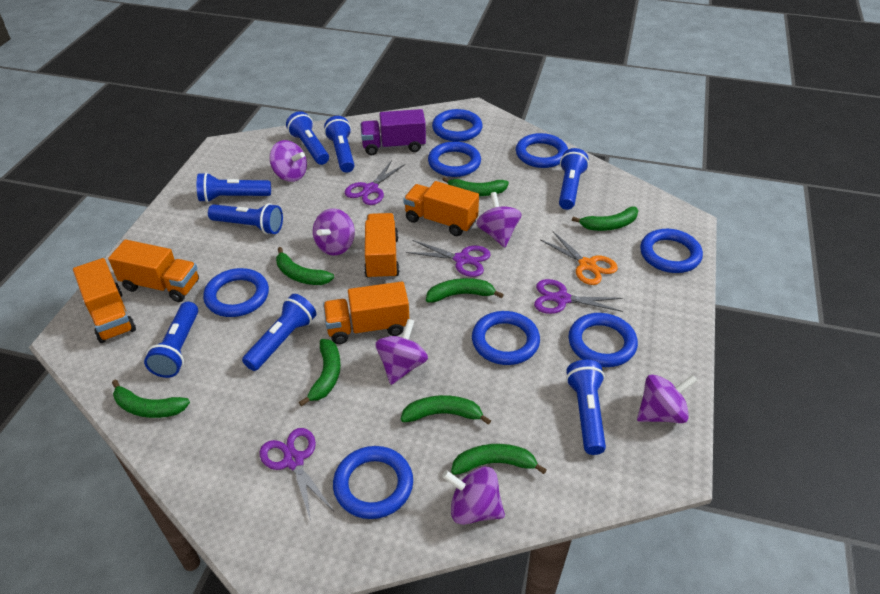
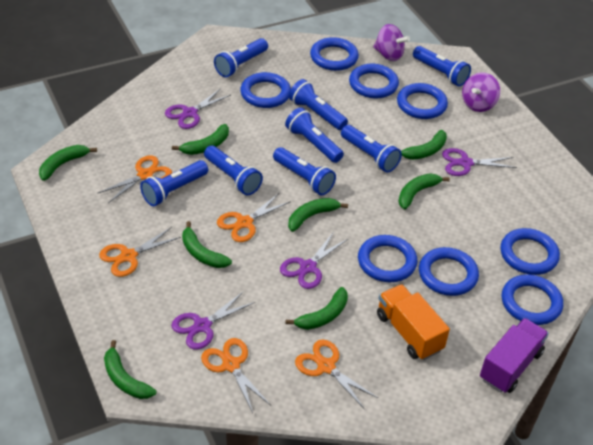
orange scissors: 1 -> 5
orange truck: 5 -> 1
purple spinning top: 6 -> 2

